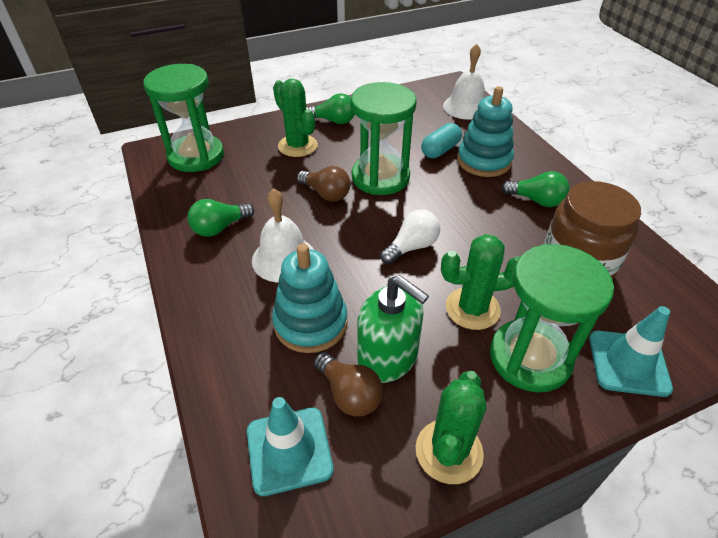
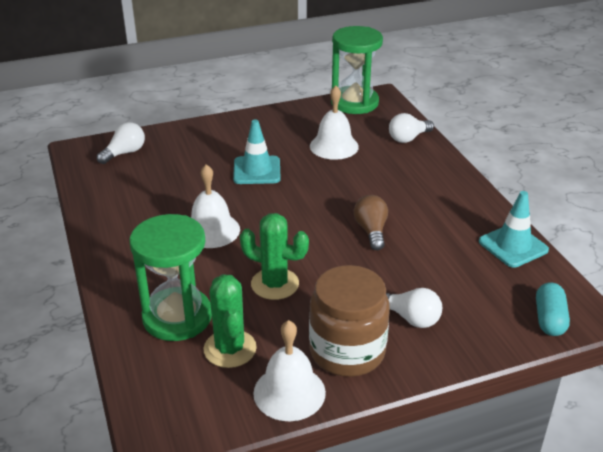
brown light bulb: 2 -> 1
green cactus: 3 -> 2
green hourglass: 3 -> 2
green light bulb: 3 -> 0
green soap dispenser: 1 -> 0
turquoise stacking toy: 2 -> 0
white bell: 2 -> 3
white light bulb: 1 -> 3

